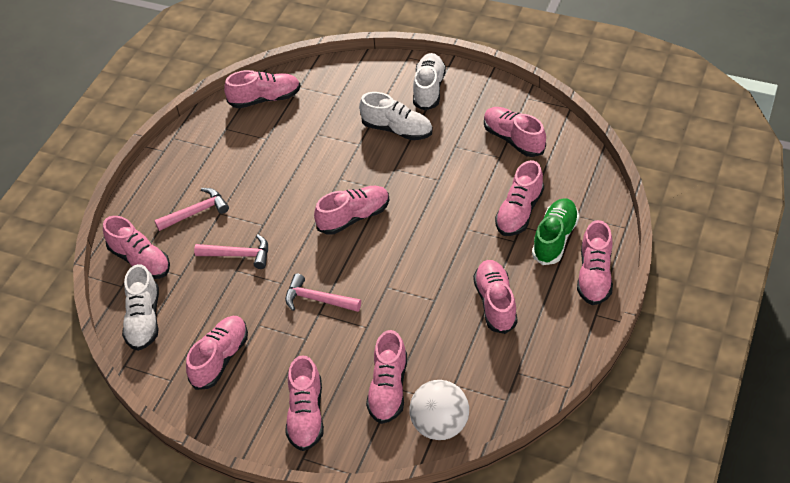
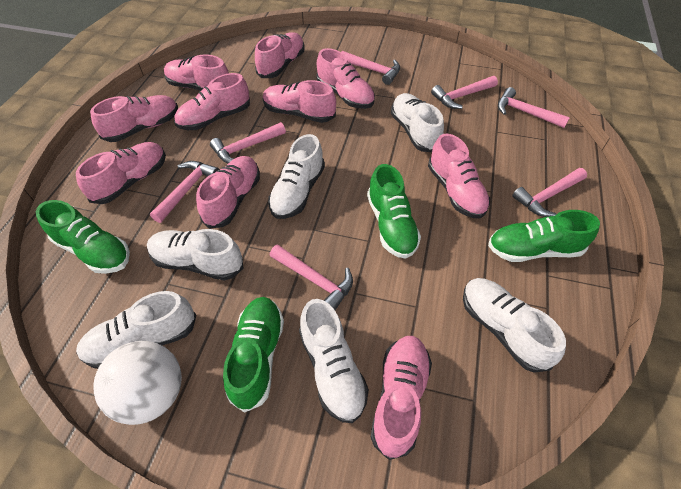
green shoe: 1 -> 4
pink hammer: 3 -> 7
white shoe: 3 -> 6

